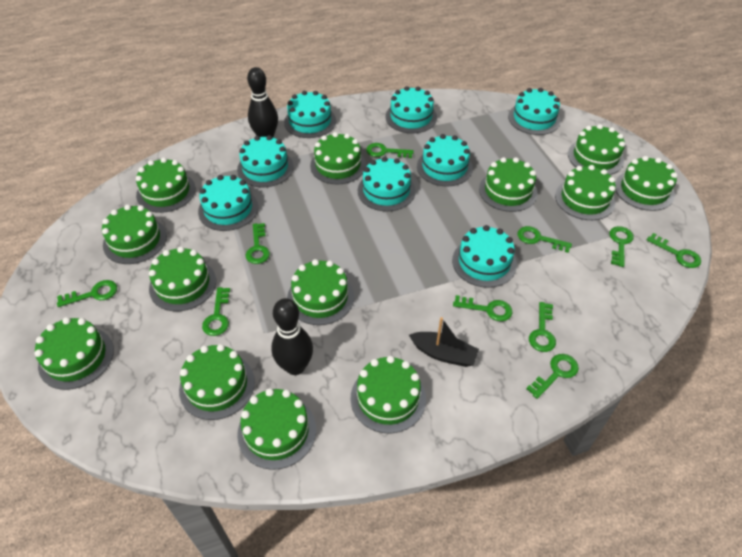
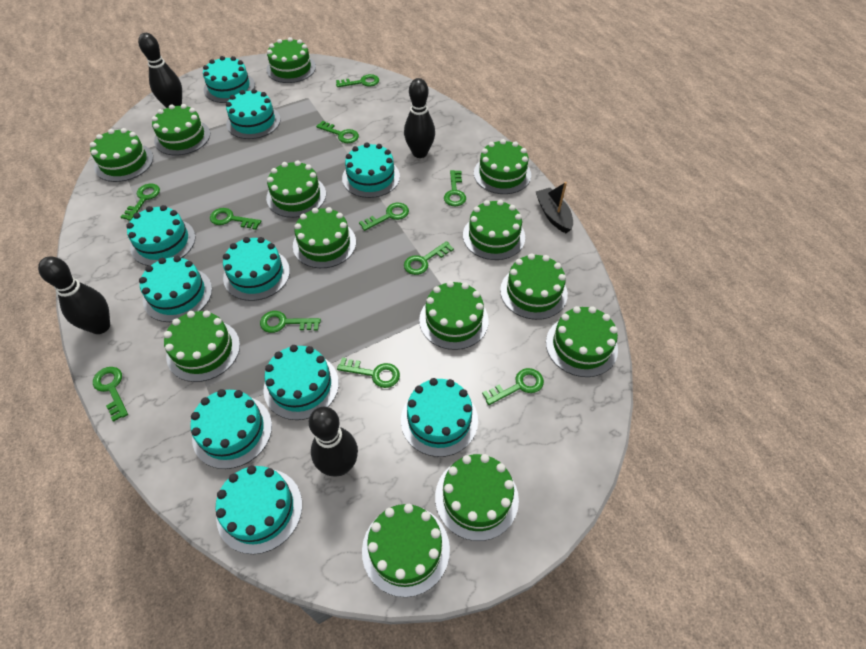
black bowling pin: 2 -> 4
green key: 10 -> 11
turquoise cake: 8 -> 10

